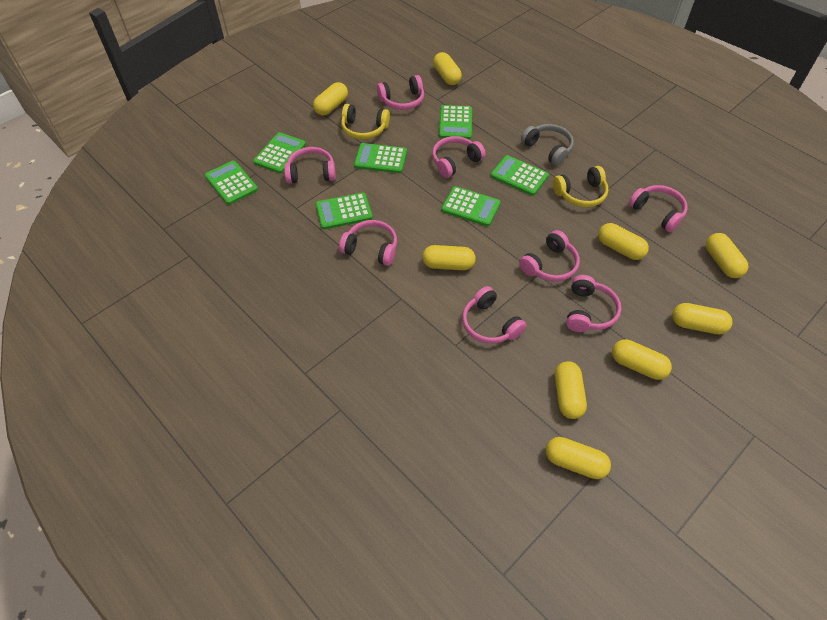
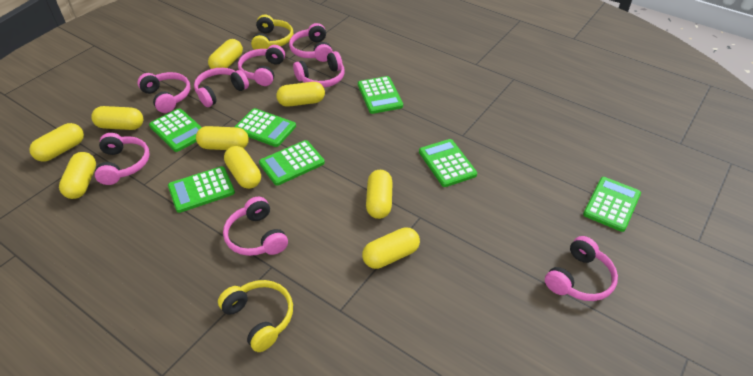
grey headphones: 1 -> 0

